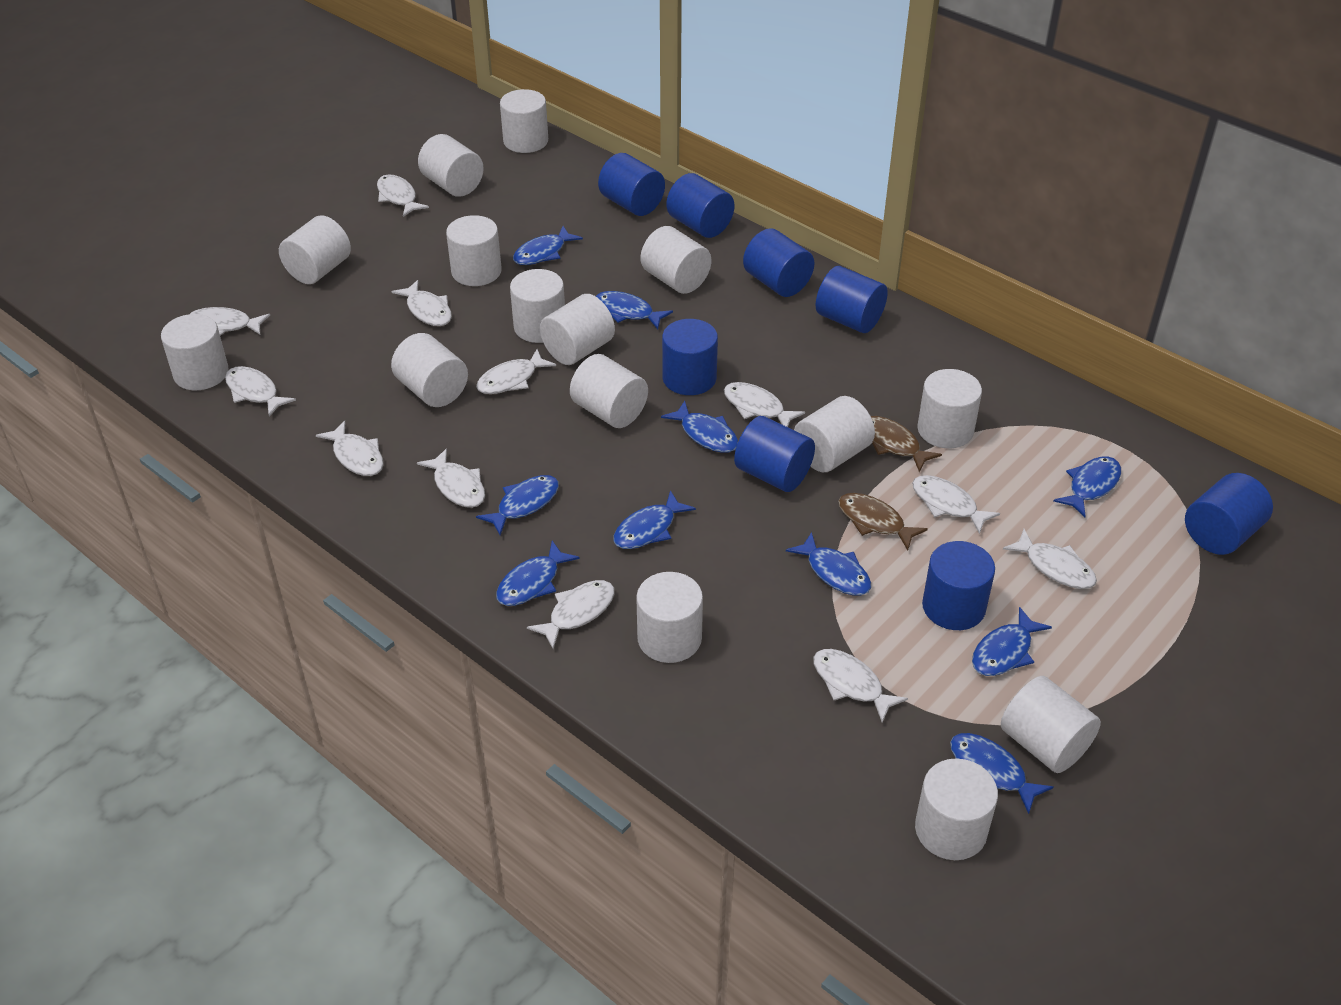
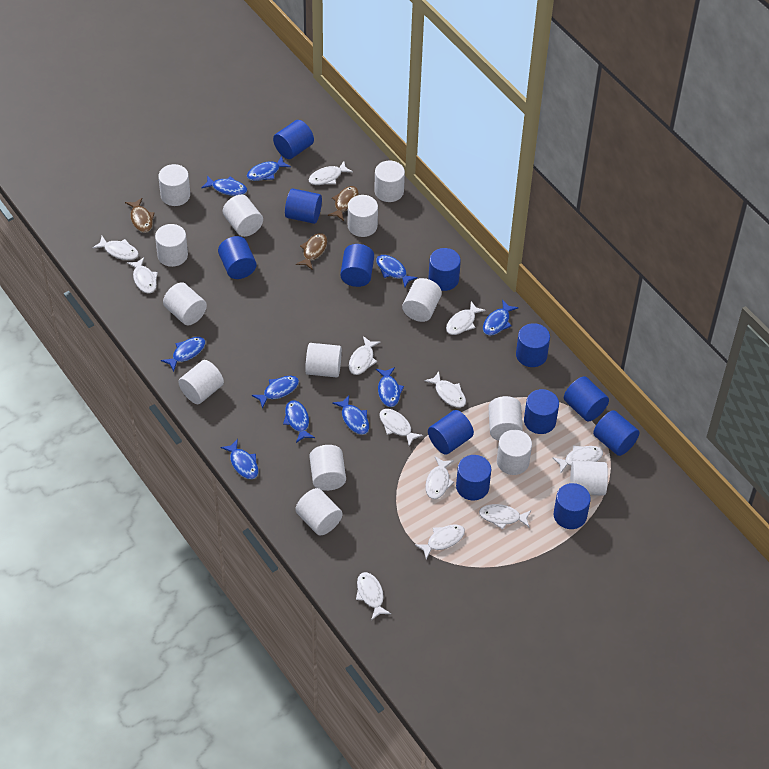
blue cylinder: 8 -> 12
brown fish: 2 -> 3
white cylinder: 15 -> 14

